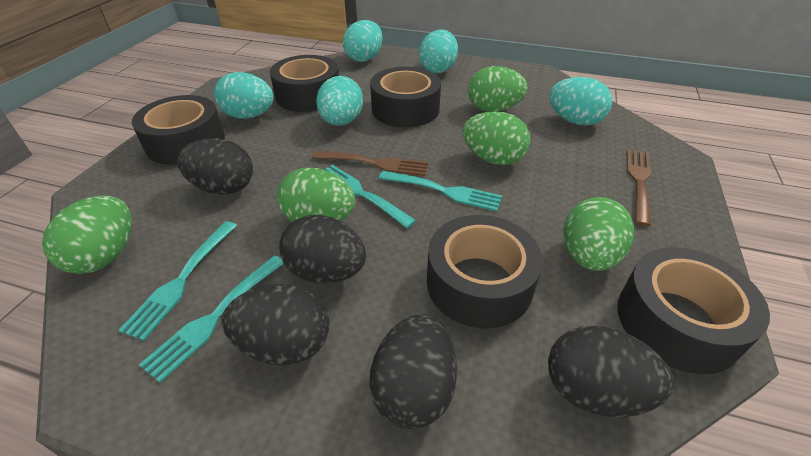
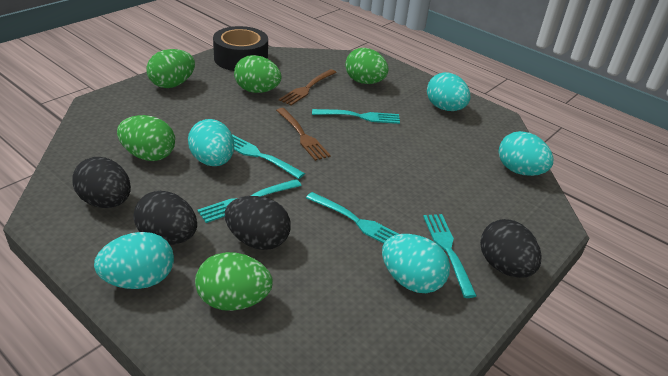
black egg: 5 -> 4
black tape: 5 -> 1
turquoise fork: 4 -> 5

